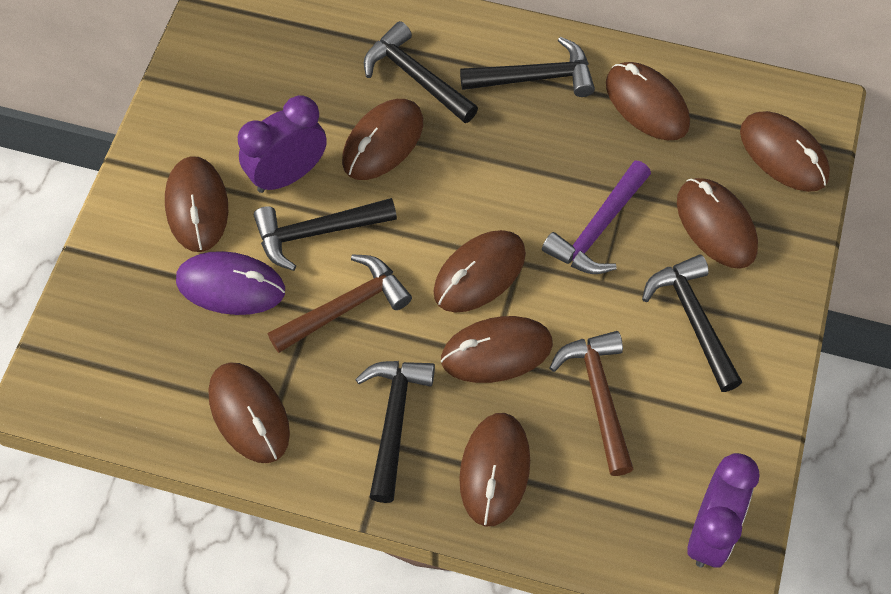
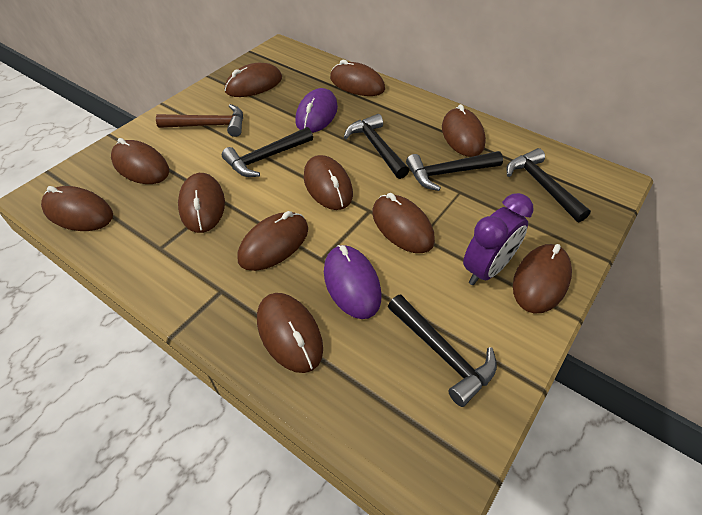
brown hammer: 2 -> 1
brown mouse: 9 -> 11
purple clock: 2 -> 1
purple hammer: 1 -> 0
purple mouse: 1 -> 2

